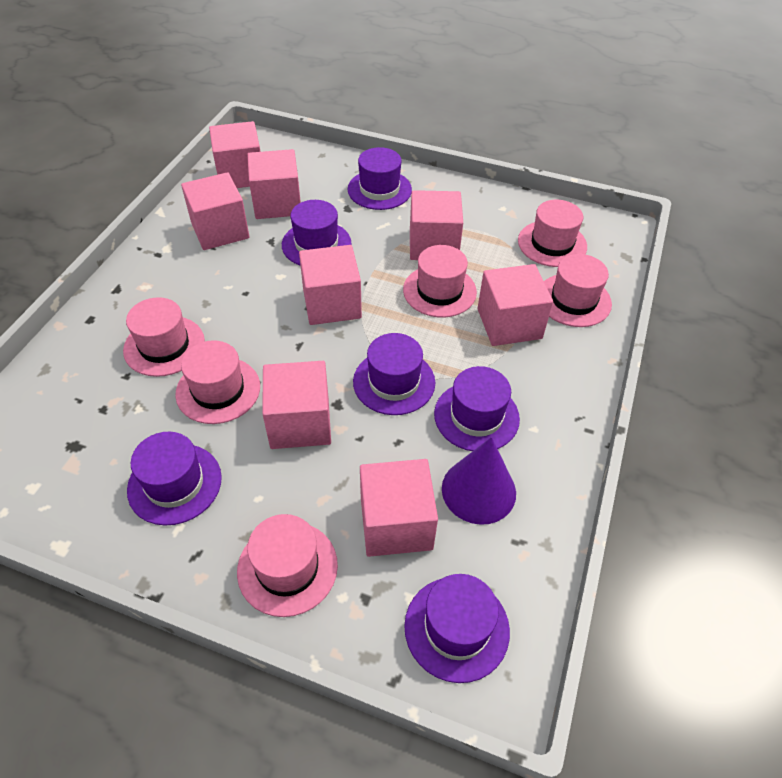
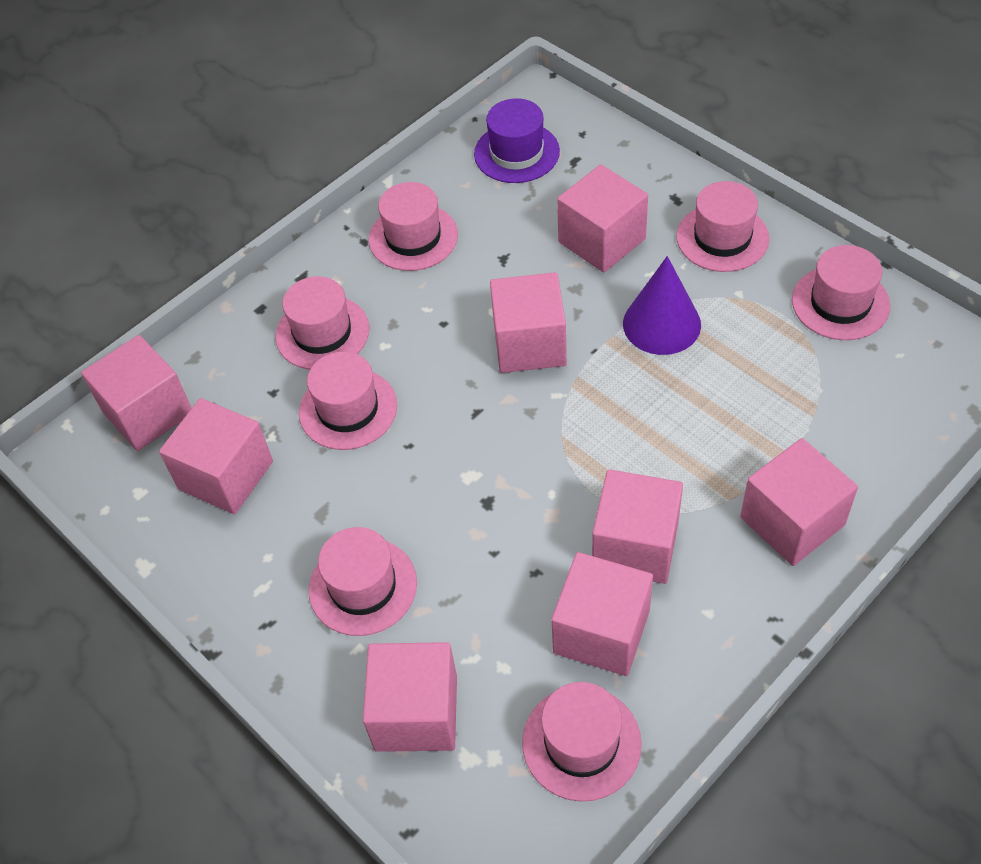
pink hat: 6 -> 7
purple hat: 6 -> 1

